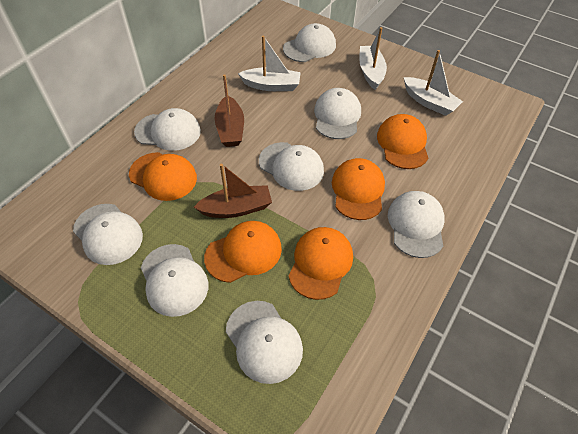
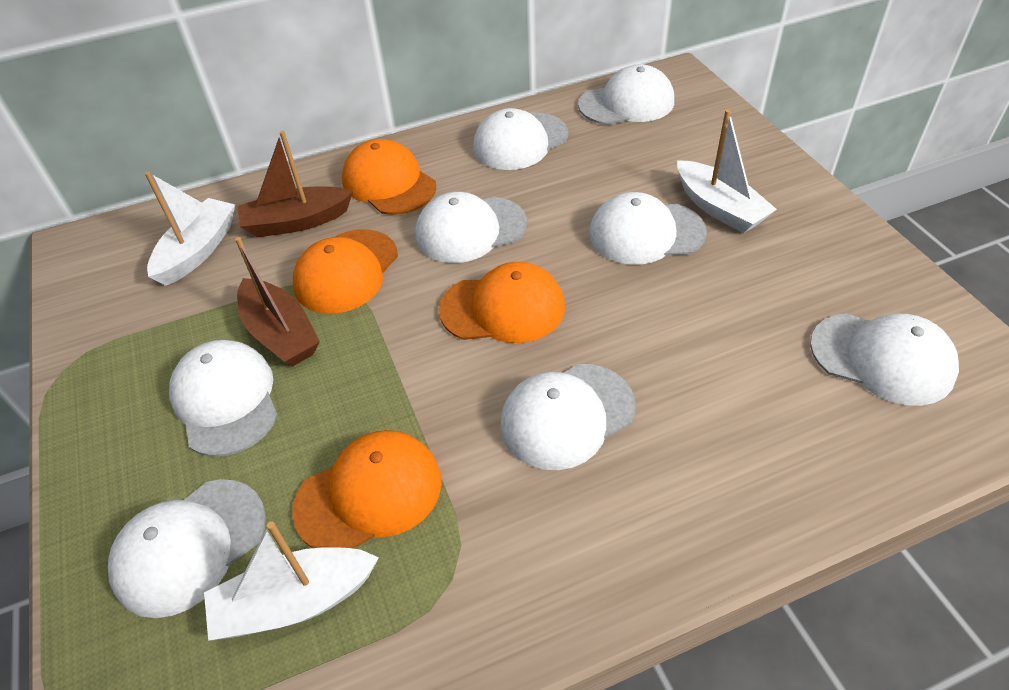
orange cap: 5 -> 4

